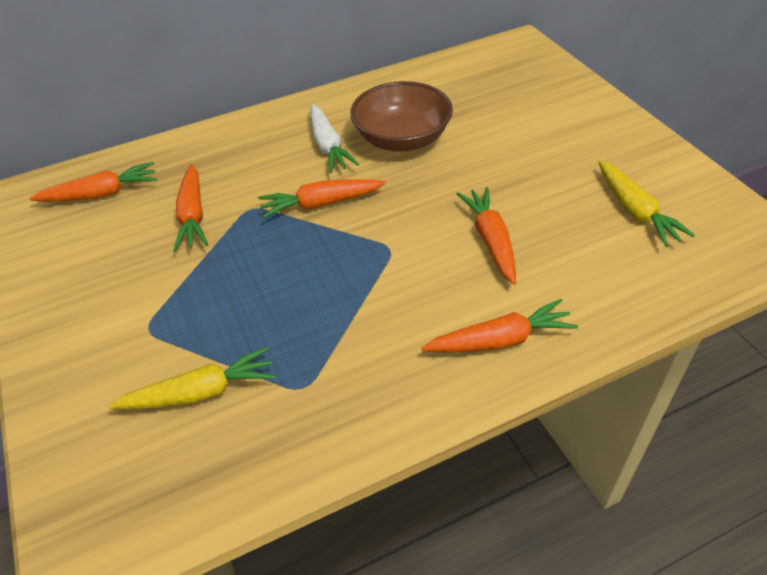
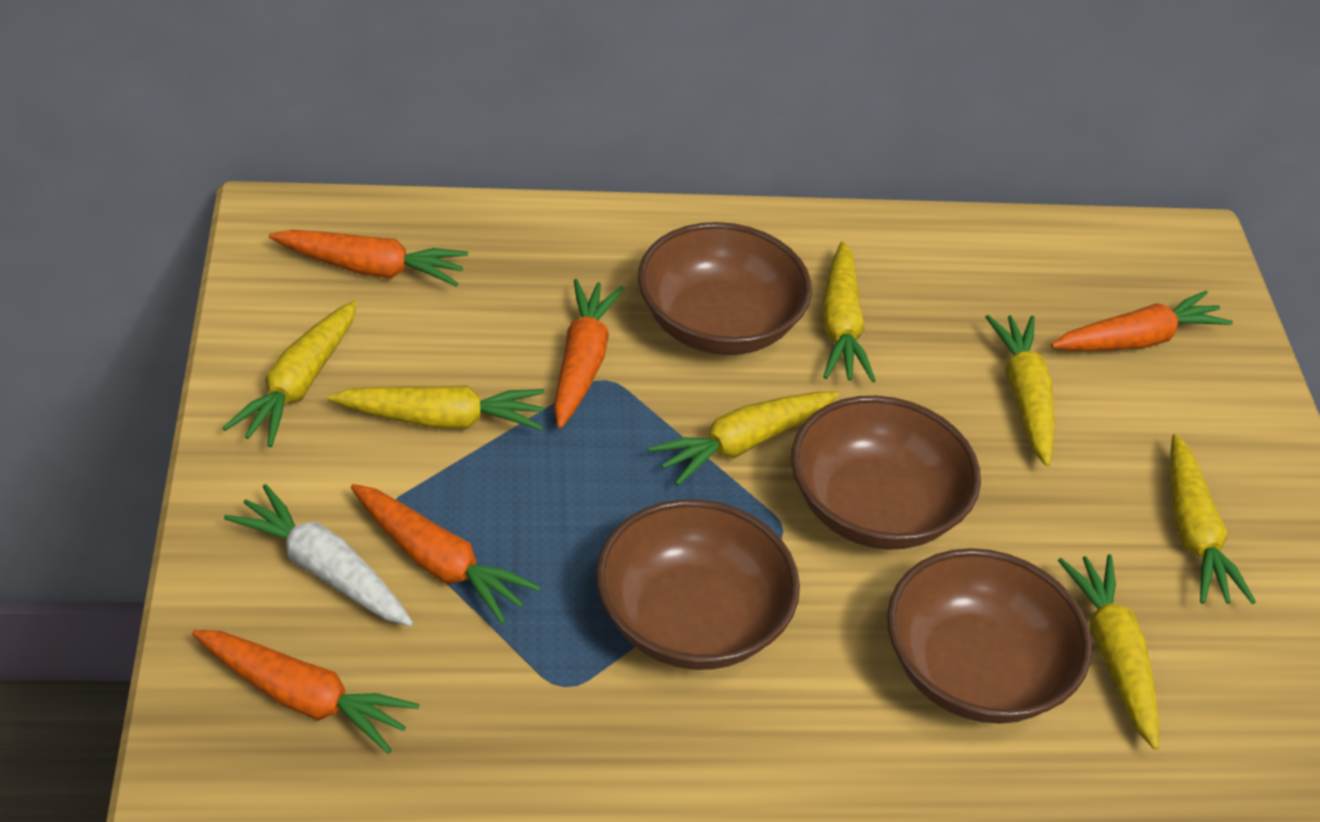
brown bowl: 1 -> 4
yellow carrot: 2 -> 7

